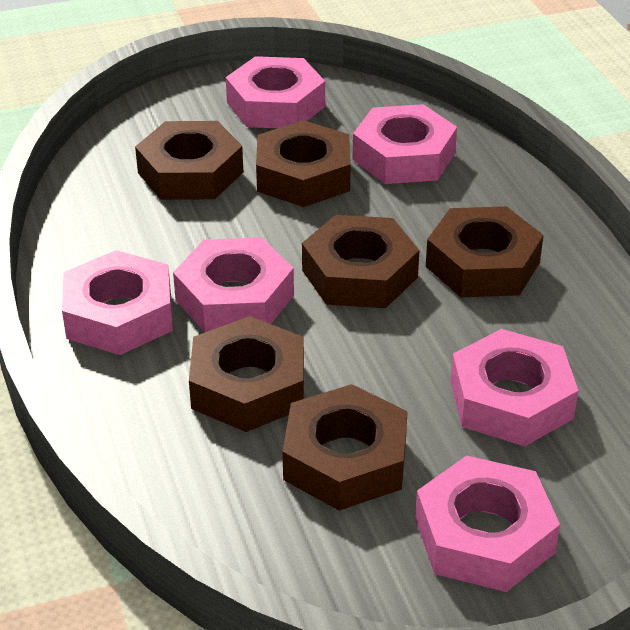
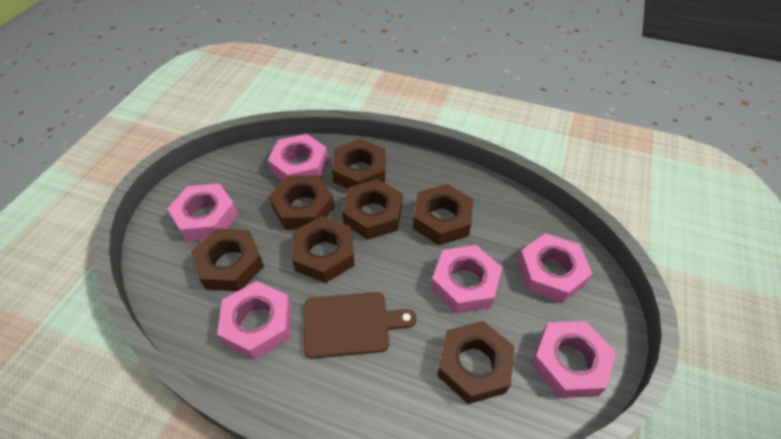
brown cutting board: 0 -> 1
brown nut: 6 -> 7

